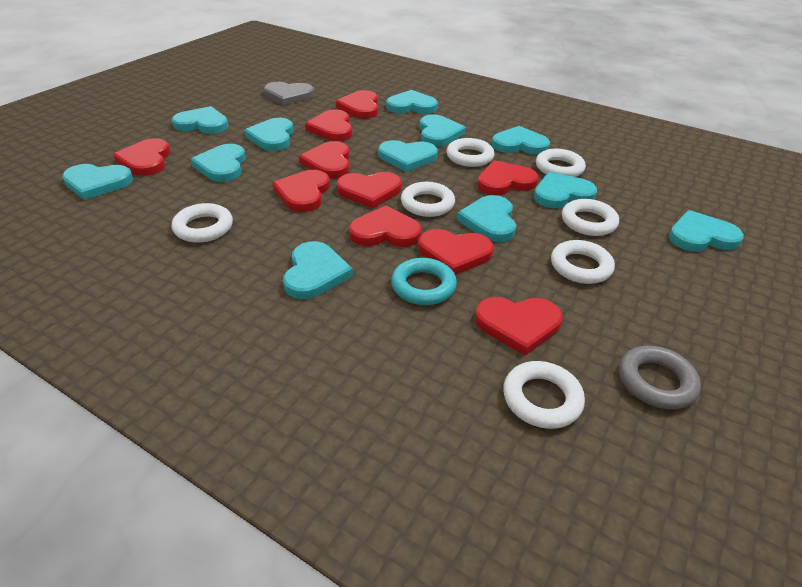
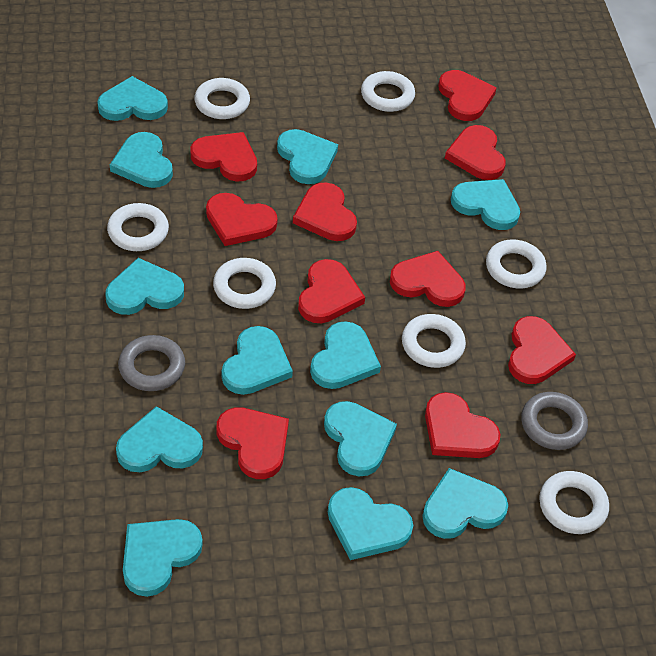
grey heart: 1 -> 0
grey ring: 1 -> 2
turquoise ring: 1 -> 0

